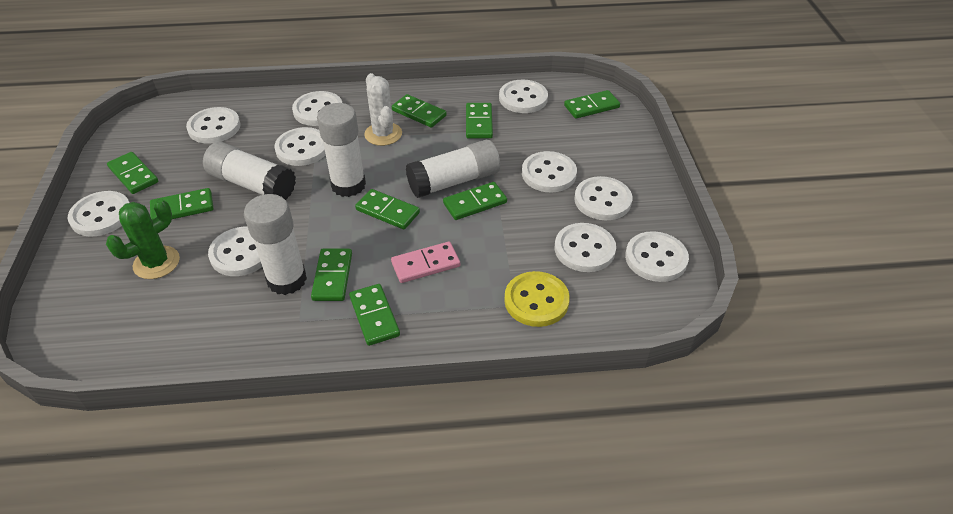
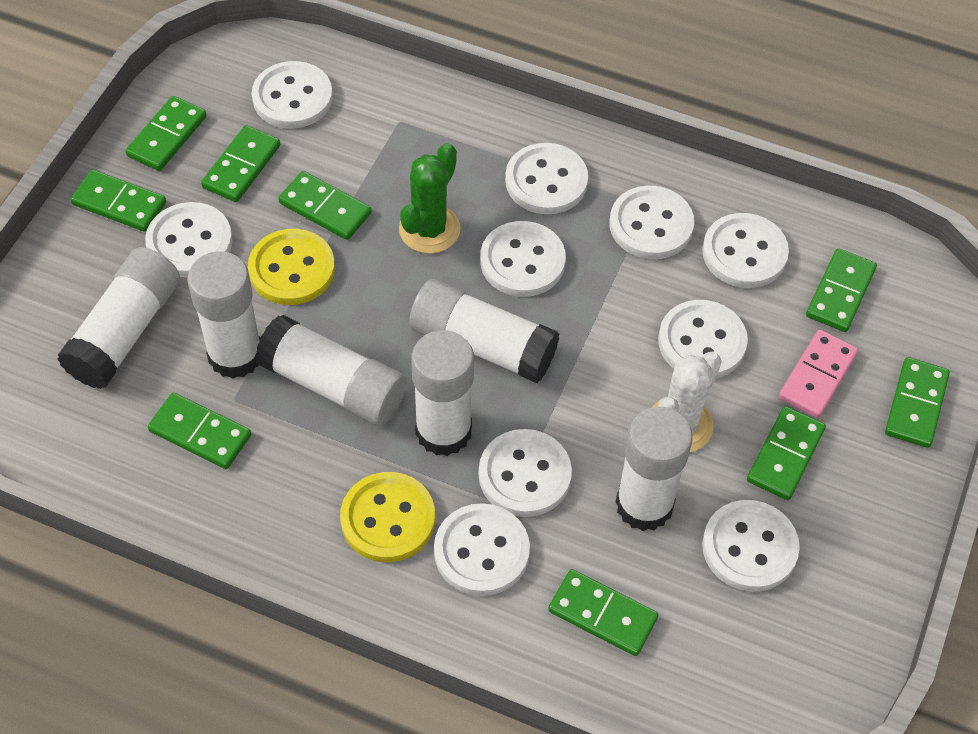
white glue stick: 4 -> 6
yellow button: 1 -> 2

